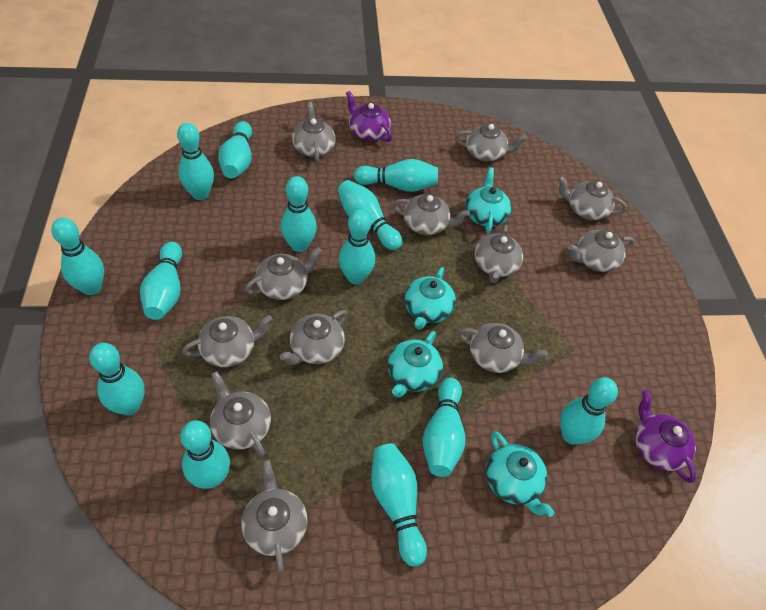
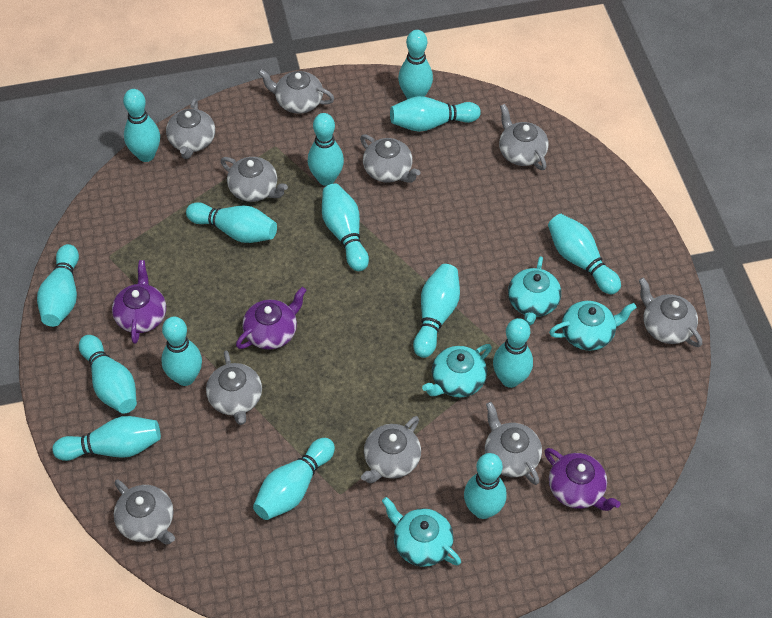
grey teapot: 12 -> 10
purple teapot: 2 -> 3
turquoise bowling pin: 13 -> 15

